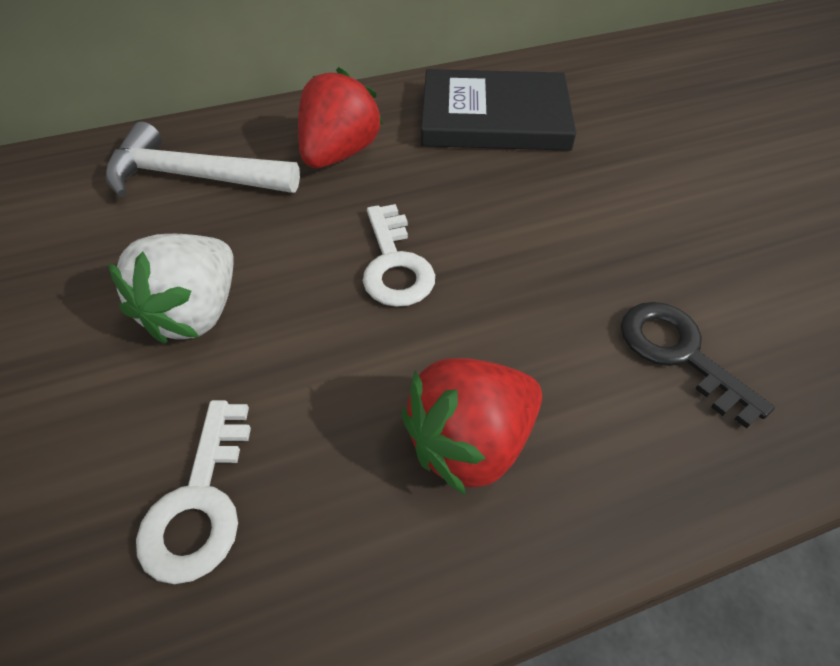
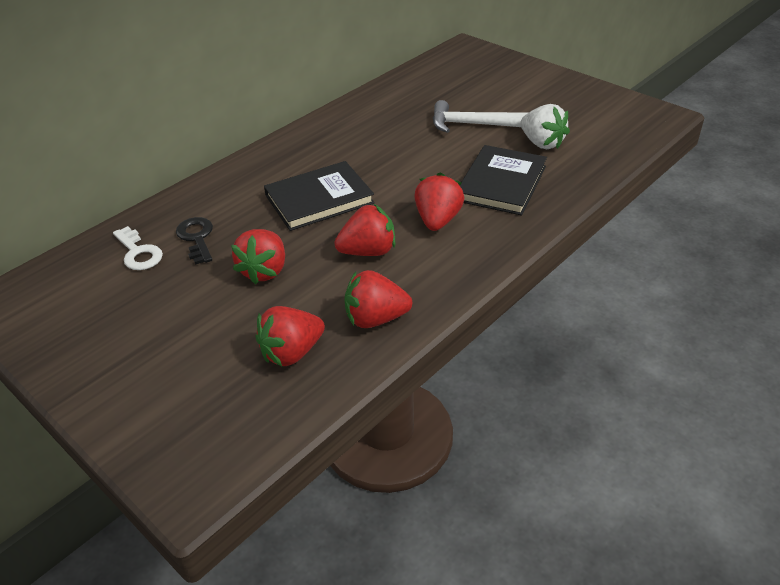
black book: 1 -> 2
red strawberry: 2 -> 5
white key: 2 -> 1

